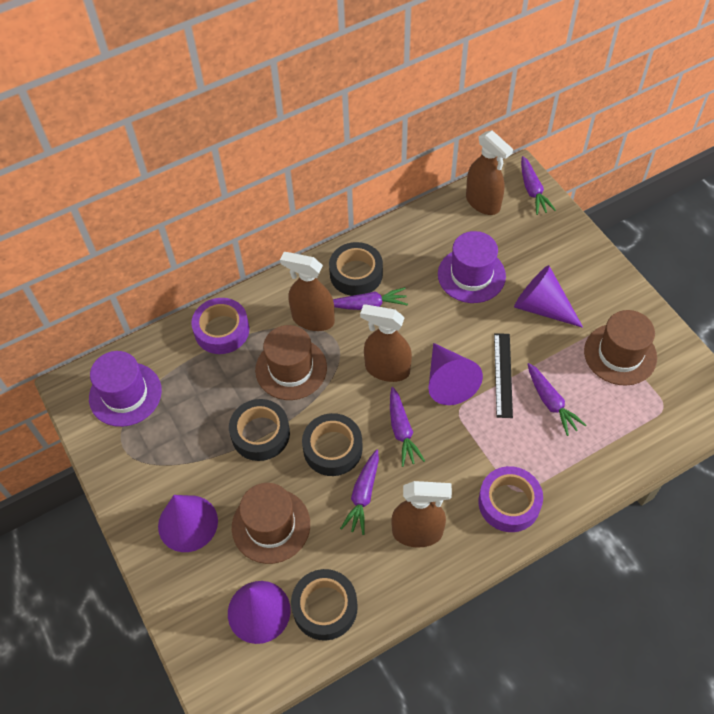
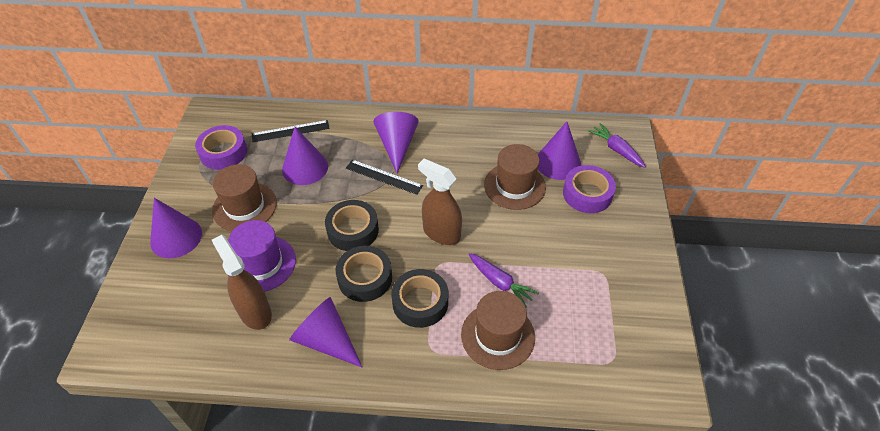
black ruler: 1 -> 2
black tape: 4 -> 3
brown spray bottle: 4 -> 2
purple carrot: 5 -> 2
purple cone: 4 -> 5
purple hat: 2 -> 1

